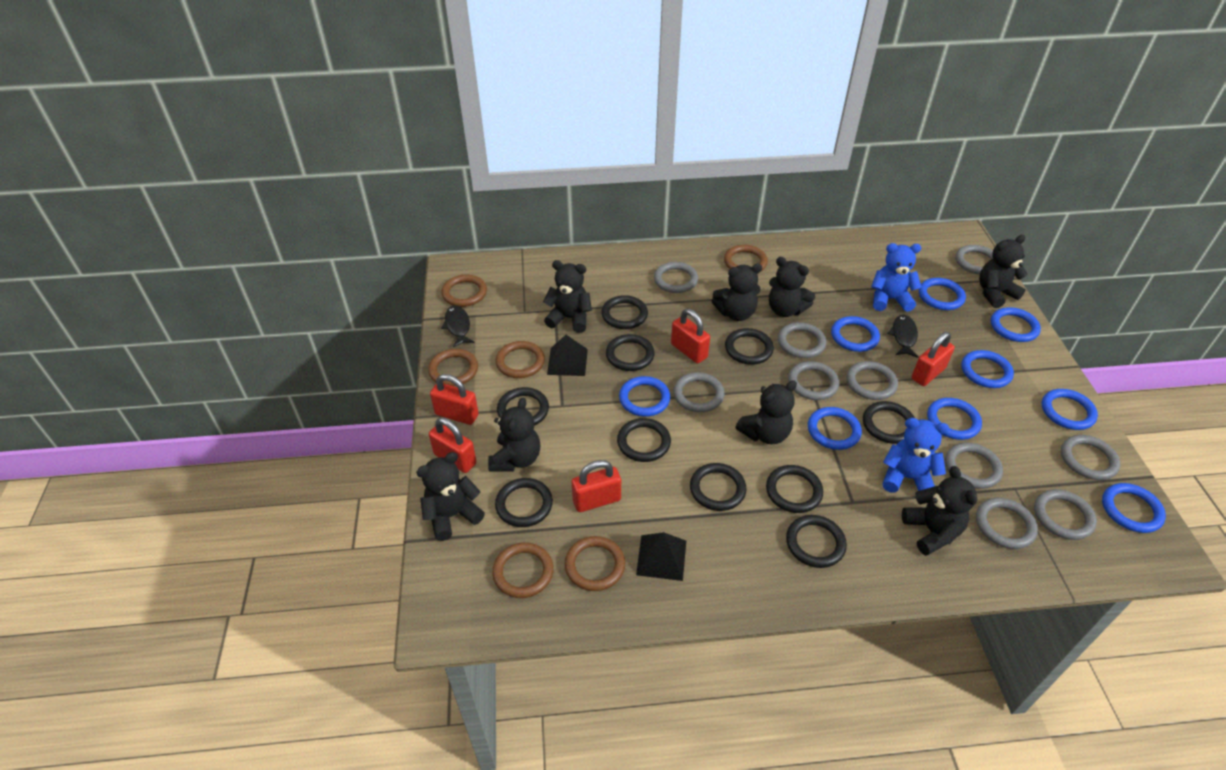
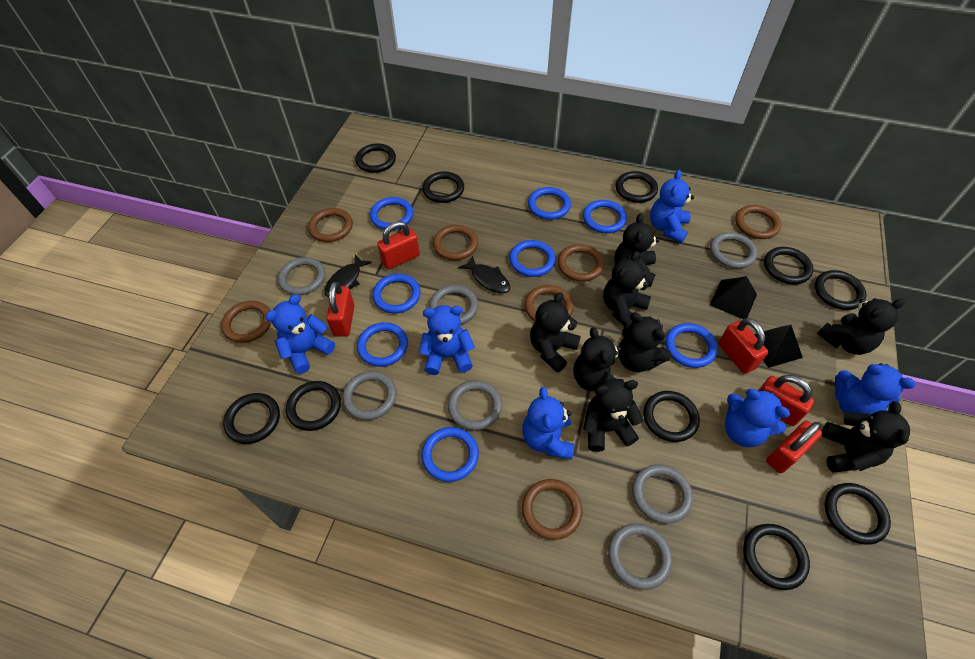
blue ring: 9 -> 8
blue teddy bear: 2 -> 6
brown ring: 6 -> 7
grey ring: 10 -> 7

